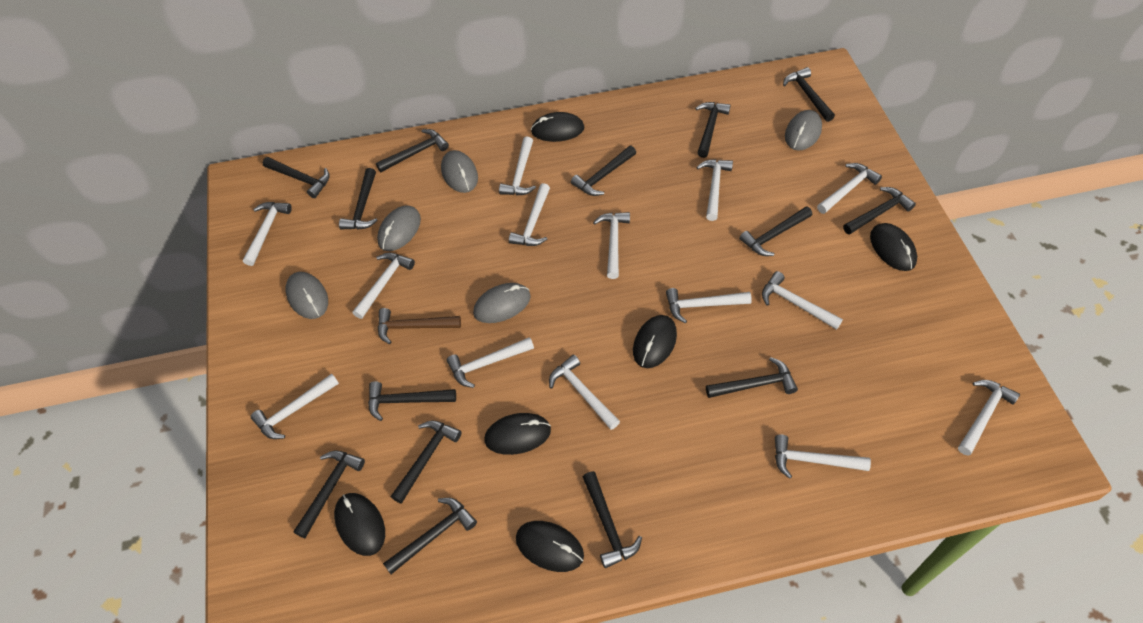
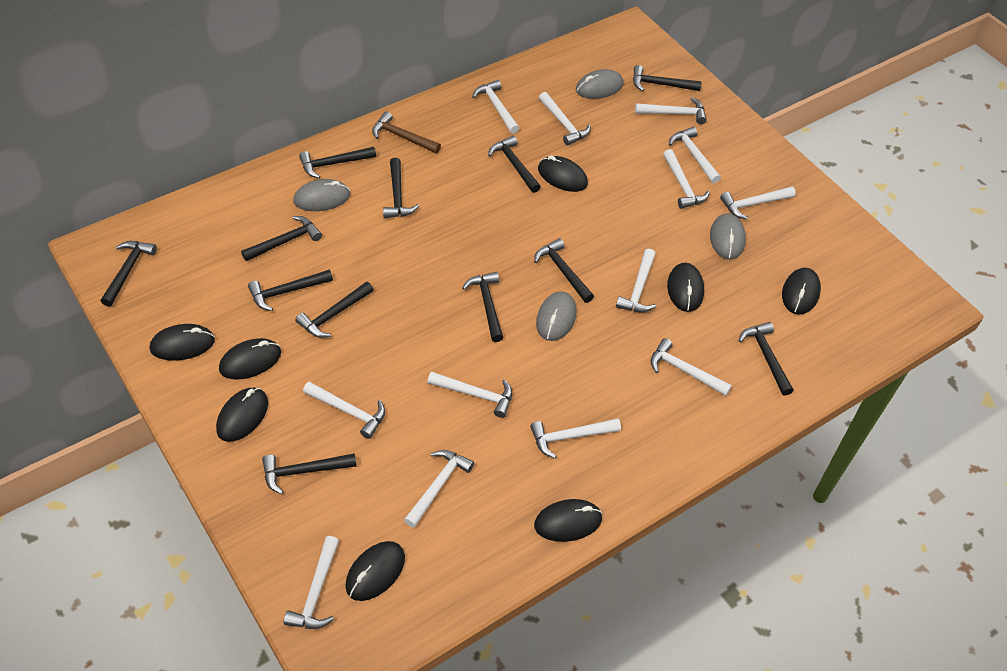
black hammer: 14 -> 12
black mouse: 6 -> 8
grey mouse: 5 -> 4
white hammer: 14 -> 13

